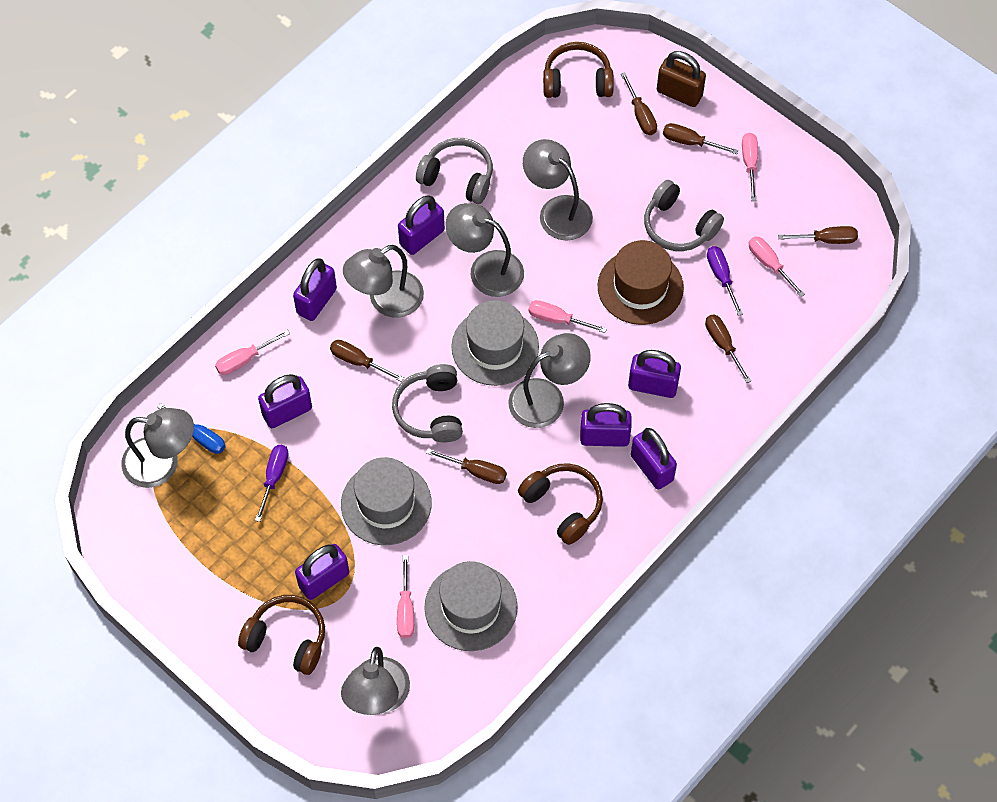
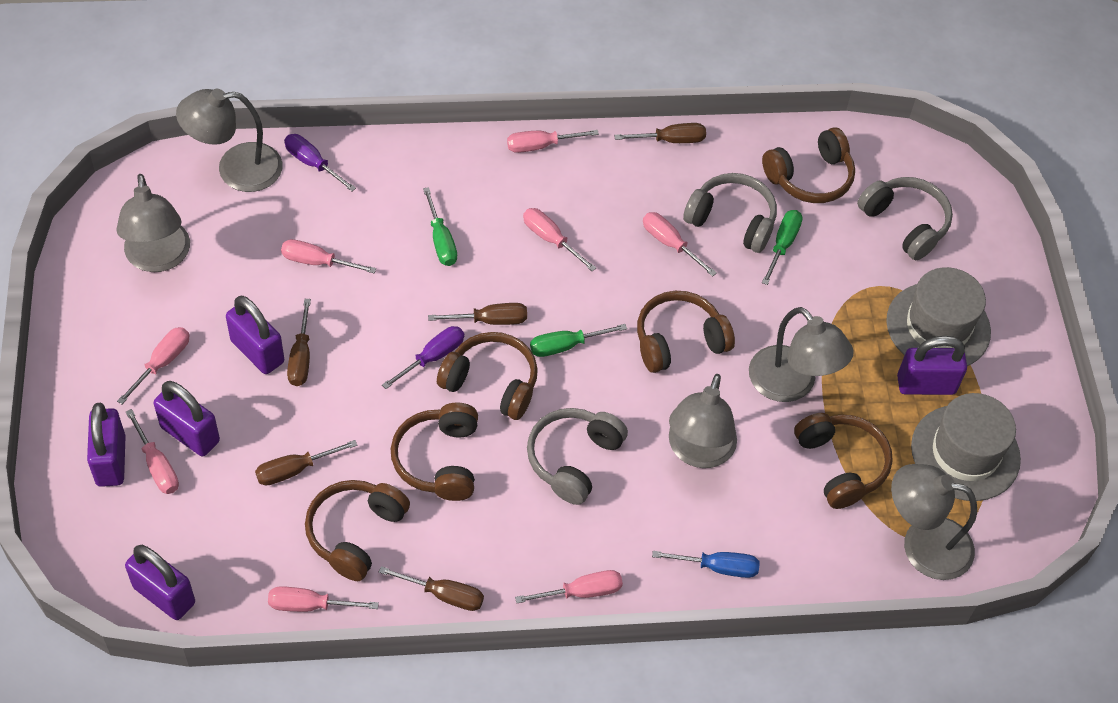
brown hat: 1 -> 0
brown headphones: 3 -> 6
brown padlock: 1 -> 0
brown screwdriver: 6 -> 5
green screwdriver: 0 -> 3
grey hat: 3 -> 2
grey lamp: 6 -> 5
pink screwdriver: 5 -> 8
purple padlock: 7 -> 5

